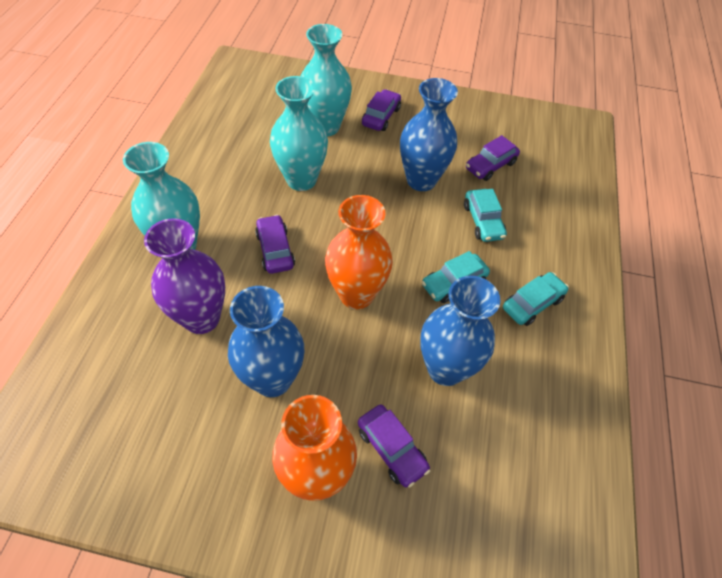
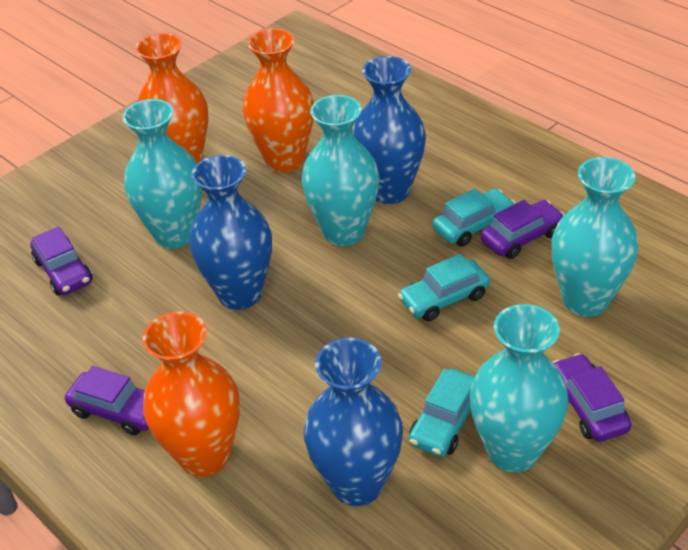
orange vase: 2 -> 3
purple vase: 1 -> 0
turquoise vase: 3 -> 4

